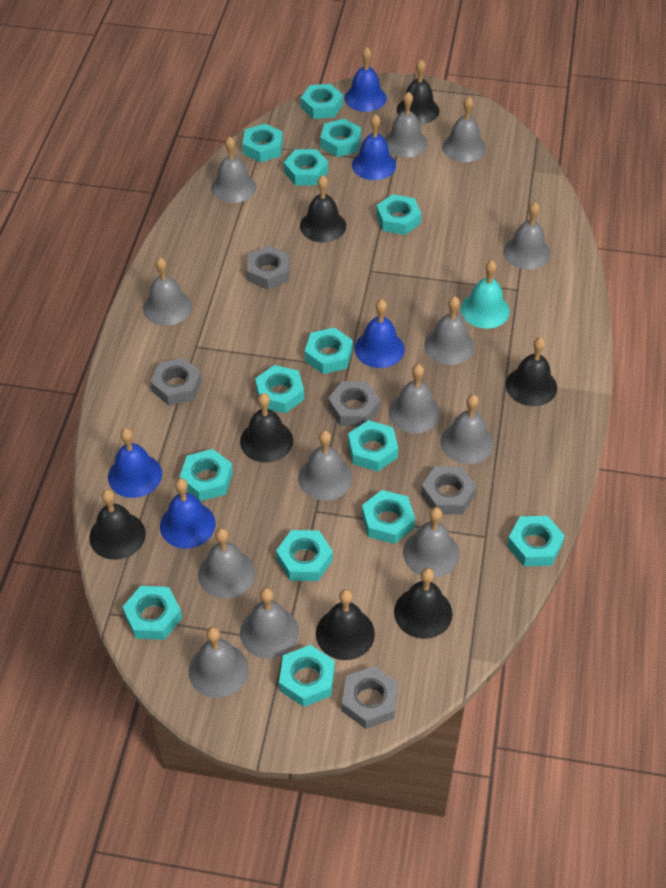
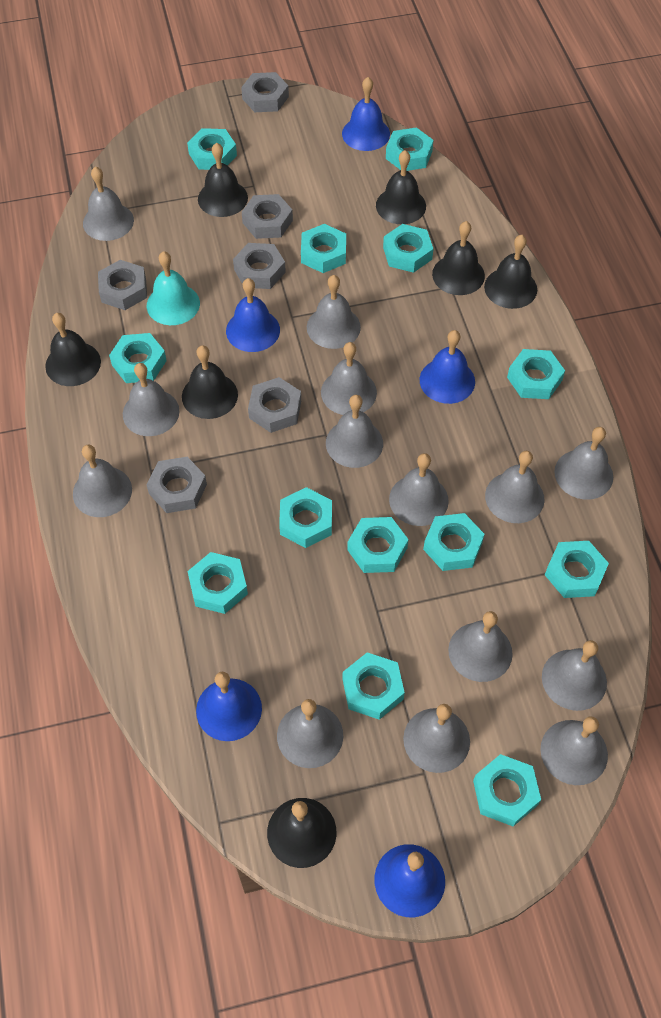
grey bell: 13 -> 14
grey nut: 5 -> 6
turquoise nut: 14 -> 13

